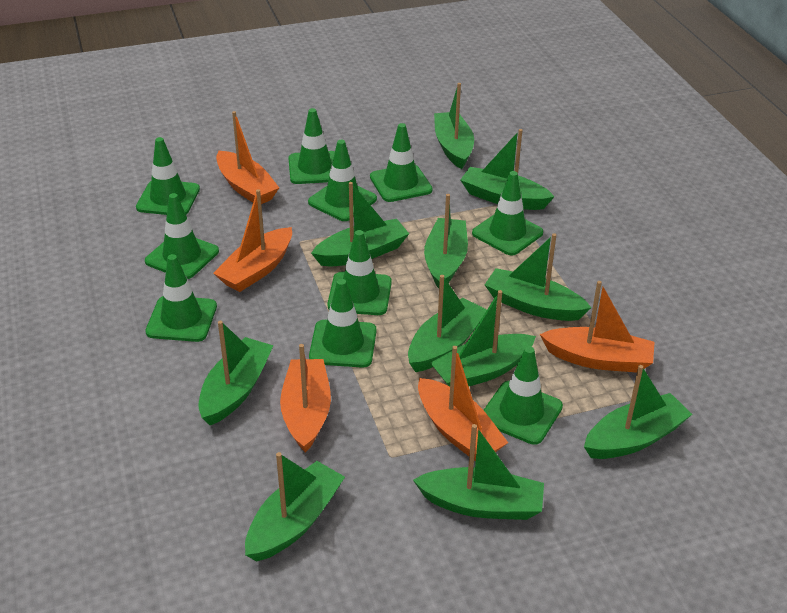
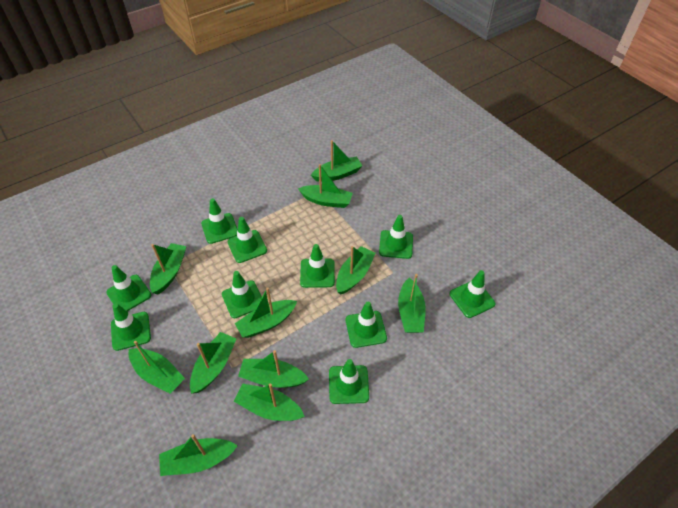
orange boat: 5 -> 0

